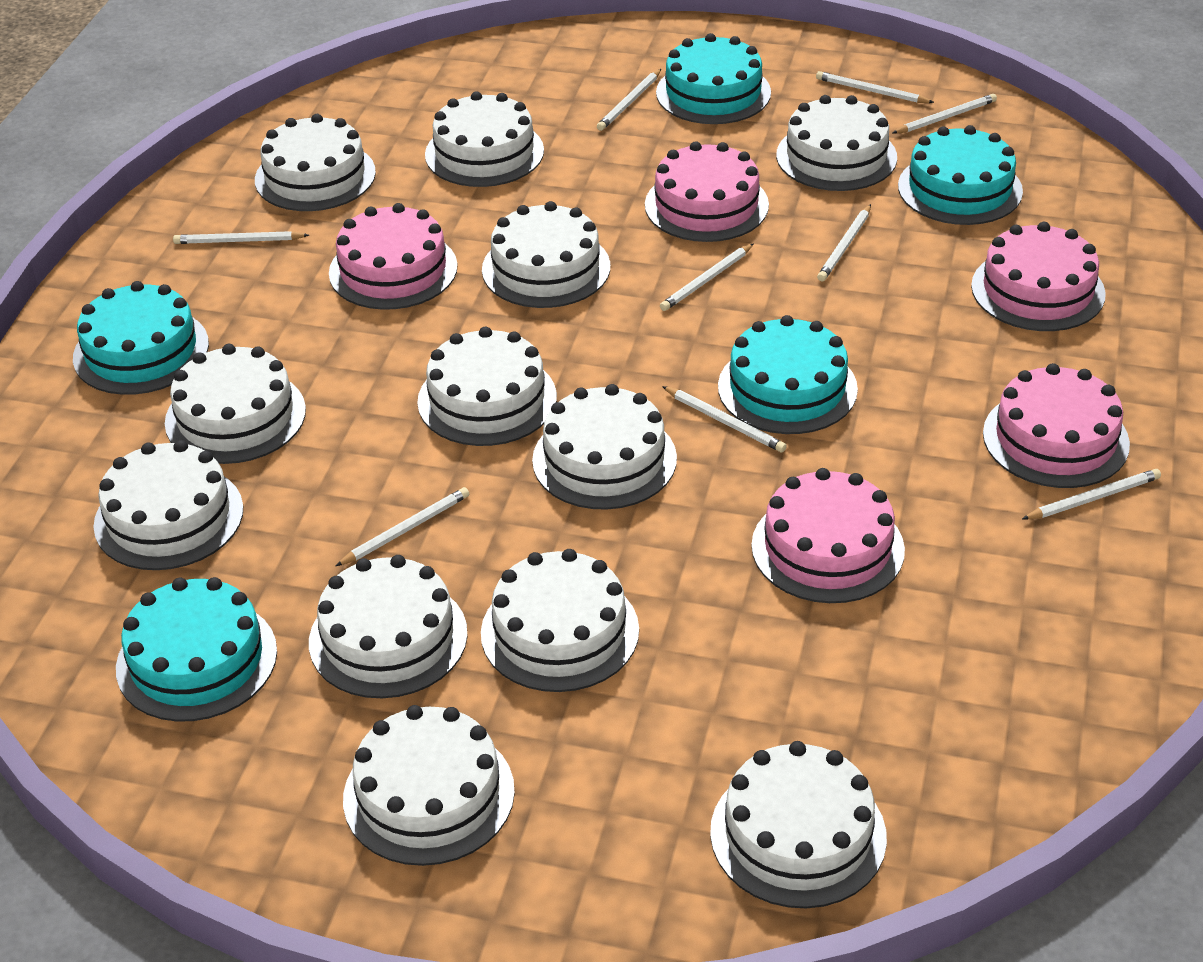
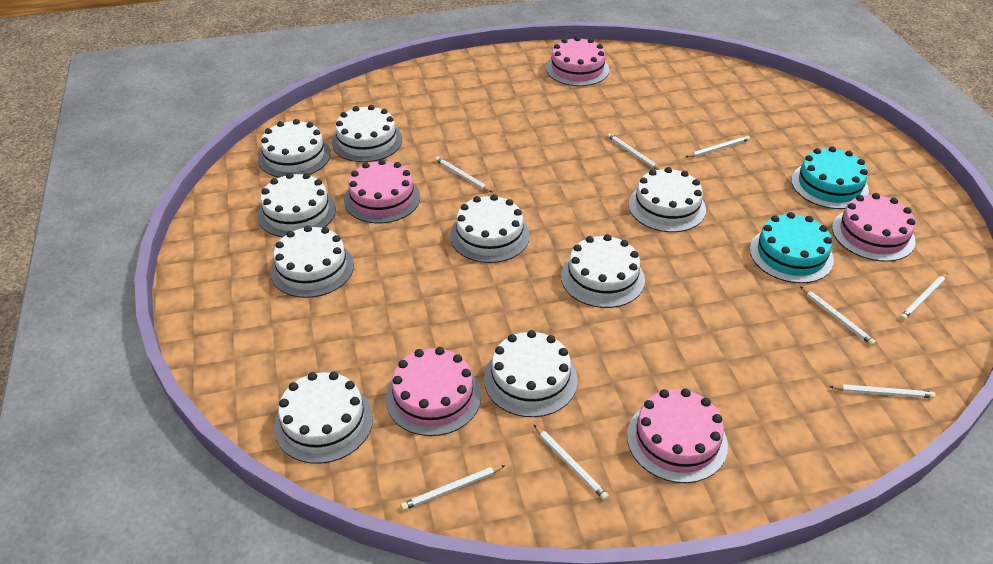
turquoise cake: 5 -> 2
white cake: 12 -> 9
white pencil: 9 -> 8

